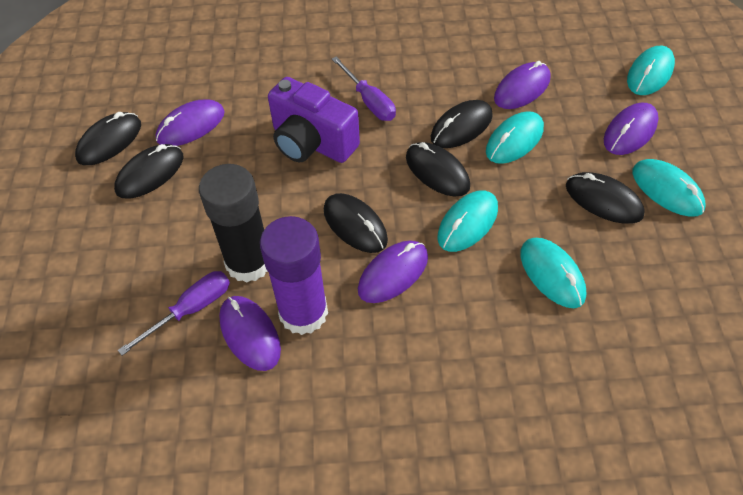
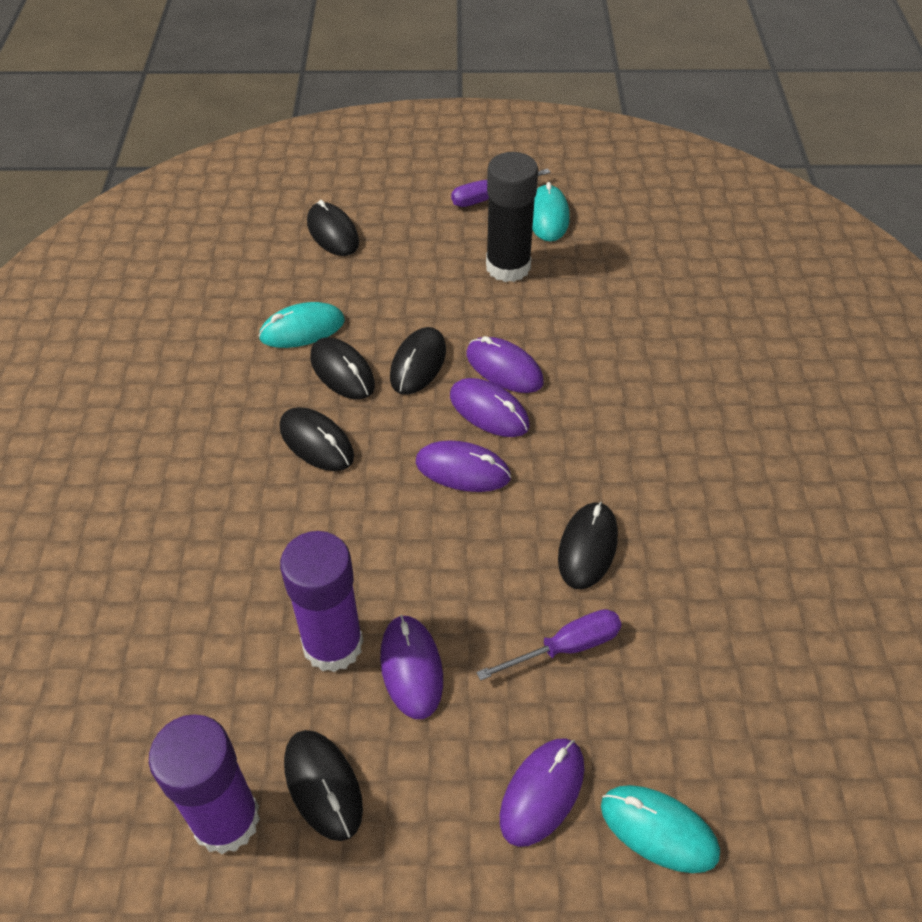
purple camera: 1 -> 0
purple glue stick: 1 -> 2
turquoise mouse: 5 -> 3

